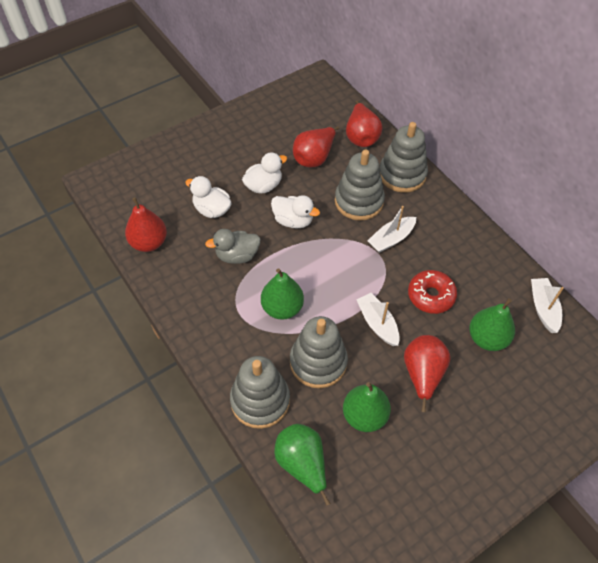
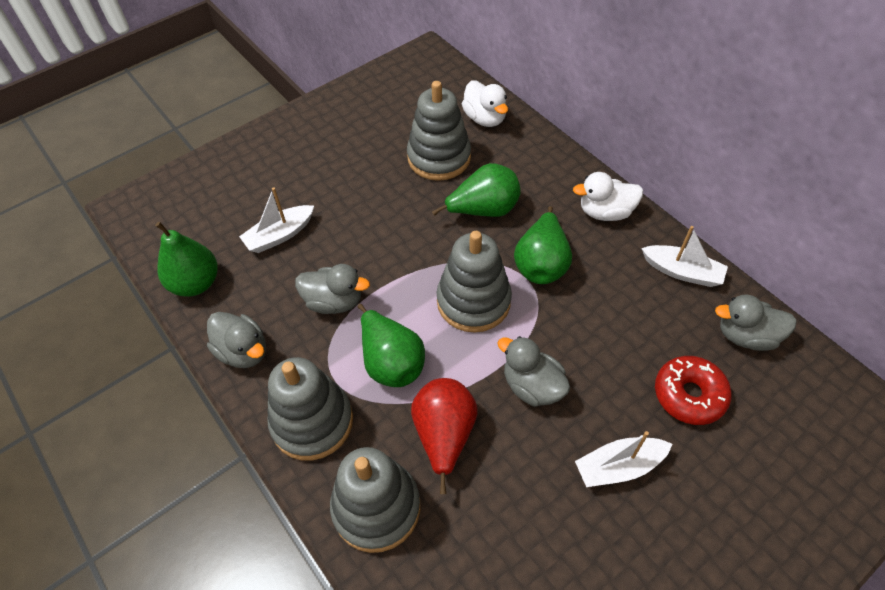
grey duck: 1 -> 4
red pear: 4 -> 1
white duck: 3 -> 2

